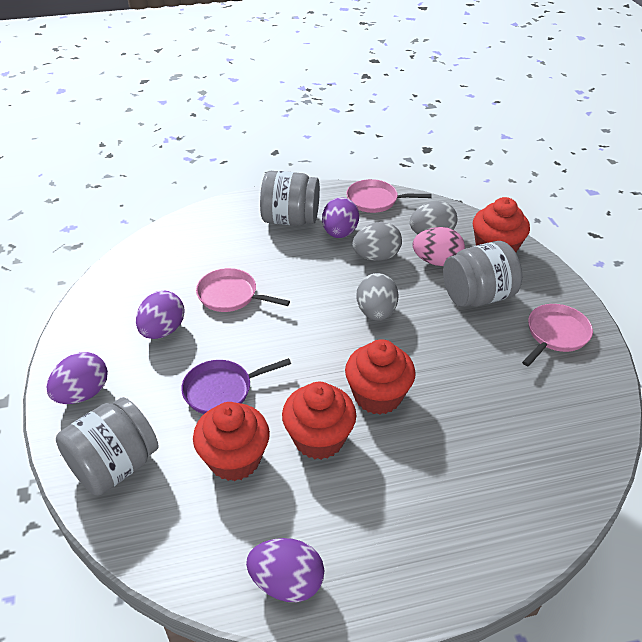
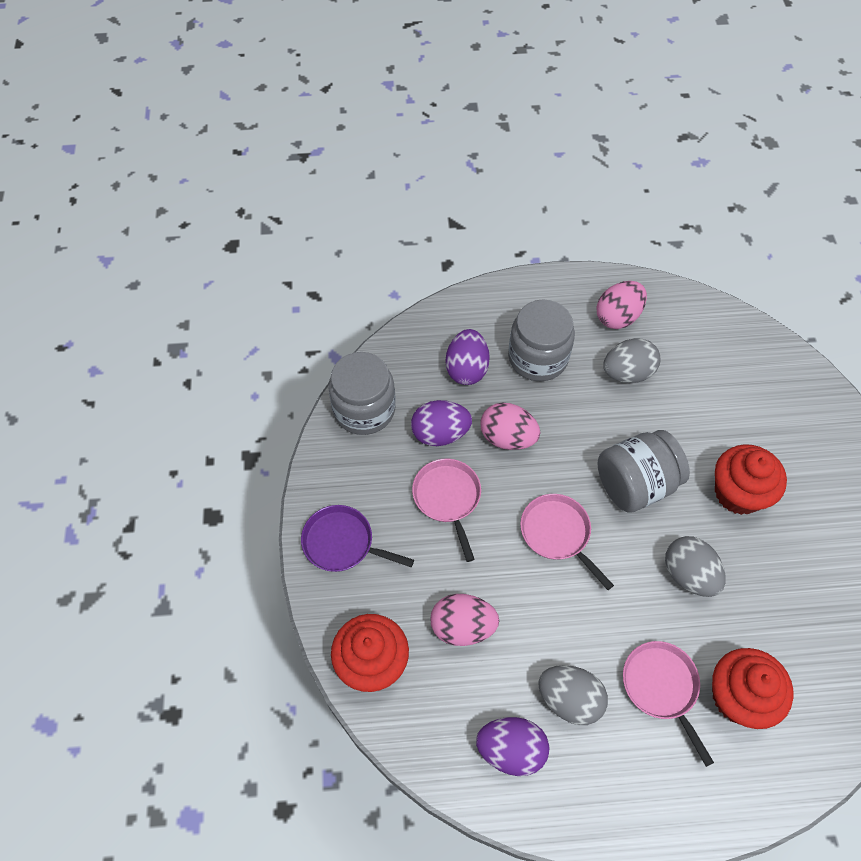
pink egg: 1 -> 3
purple egg: 4 -> 3
red cupcake: 4 -> 3

